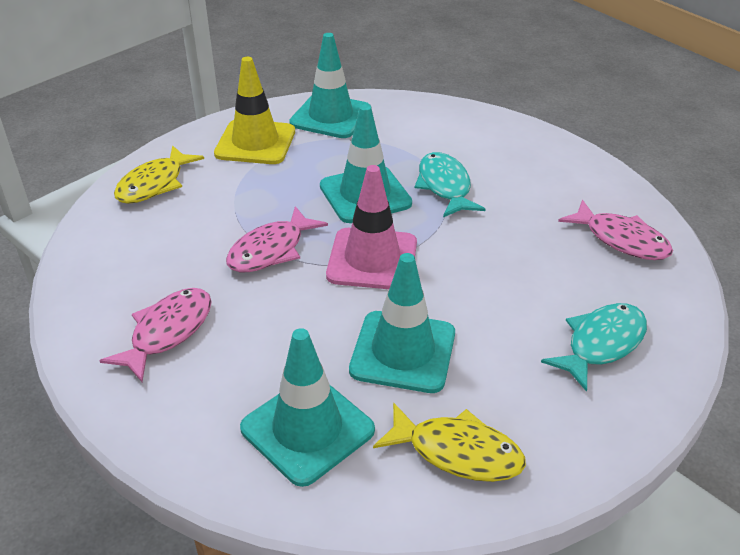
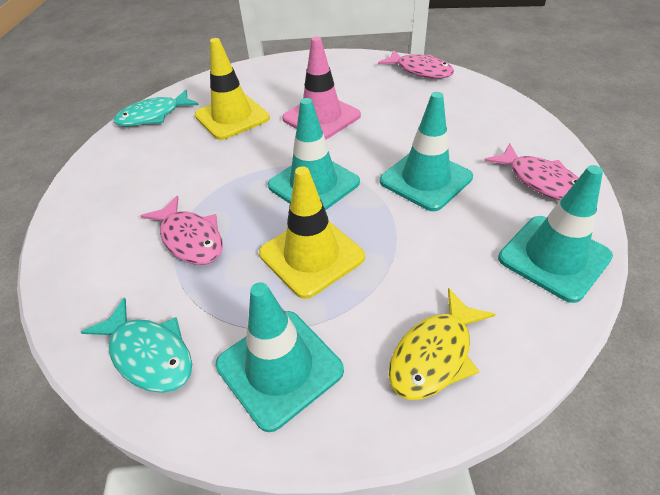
yellow fish: 2 -> 1
yellow traffic cone: 1 -> 2

